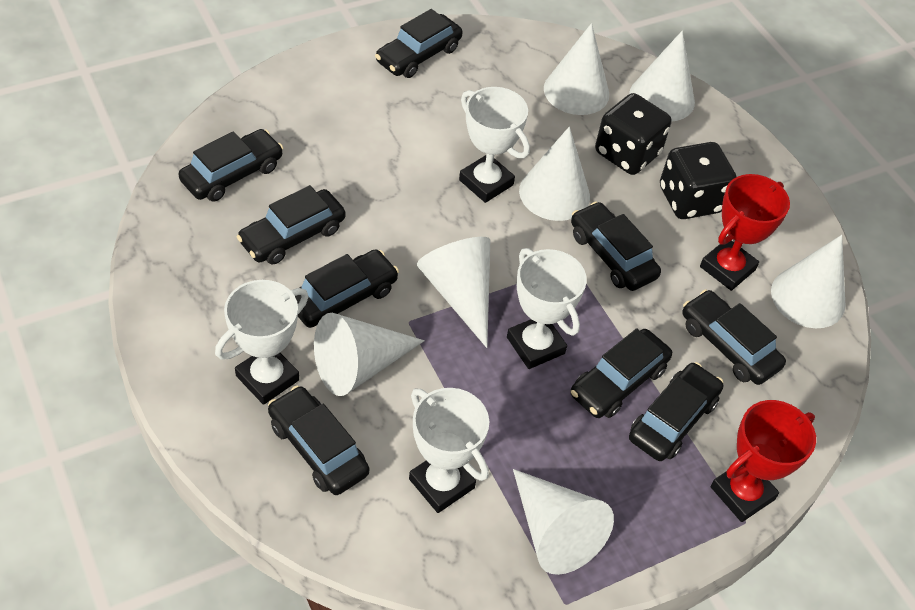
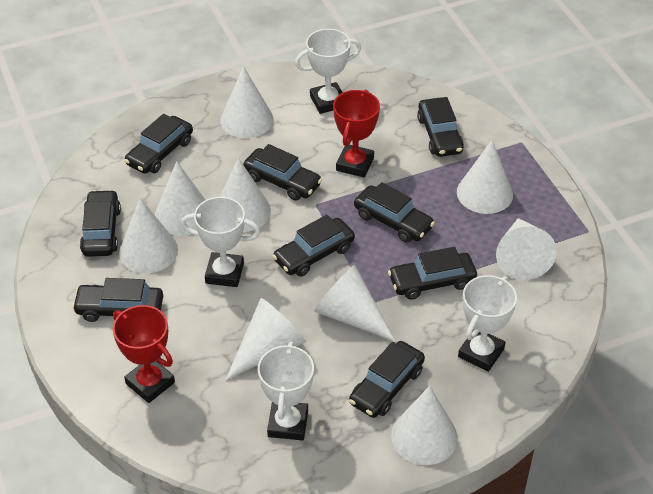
black dice: 2 -> 0
white cone: 7 -> 9

